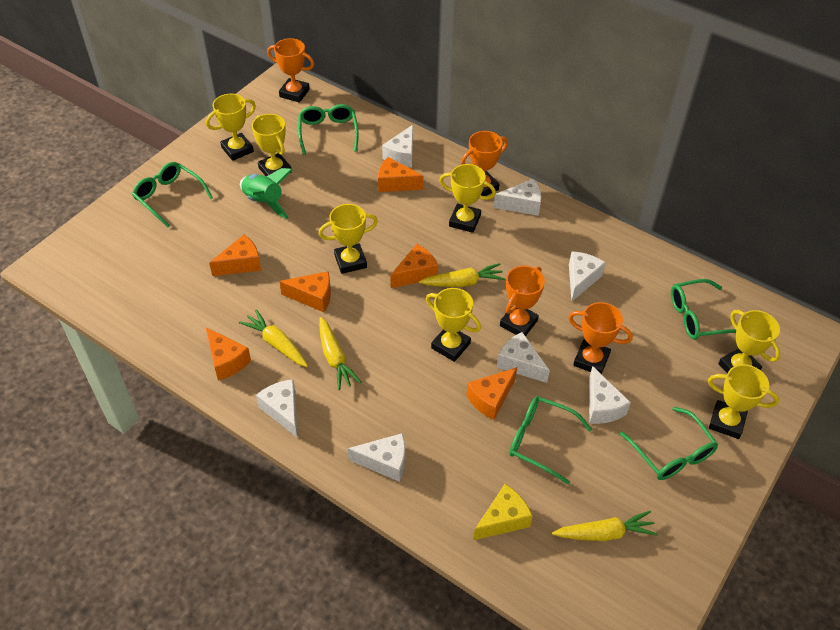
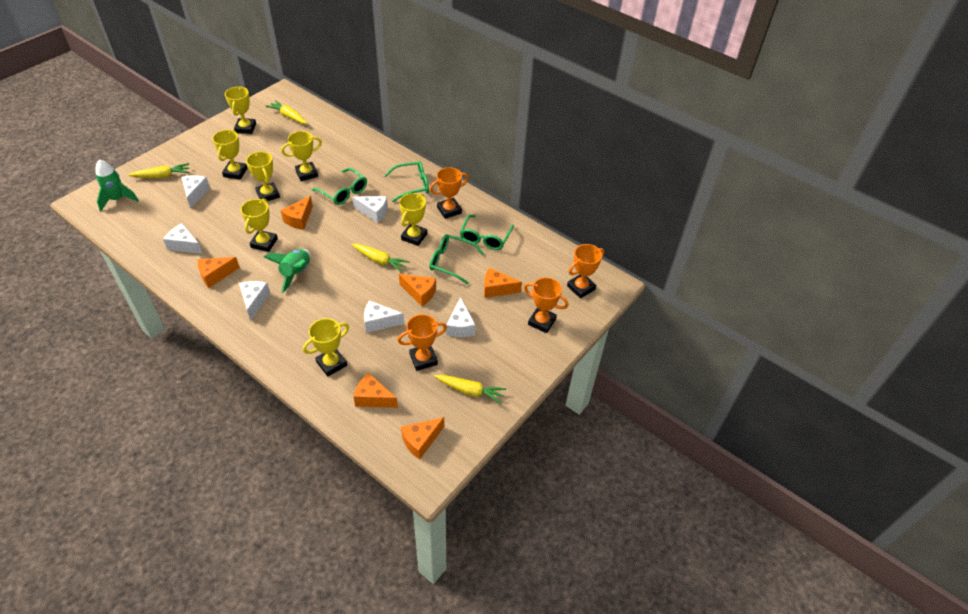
green glasses: 5 -> 4
green rocket: 1 -> 2
white cheese: 7 -> 6
yellow cheese: 1 -> 0

